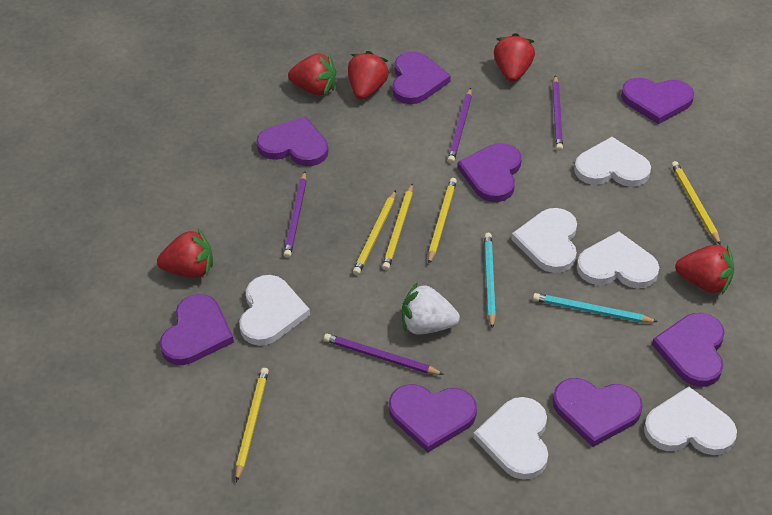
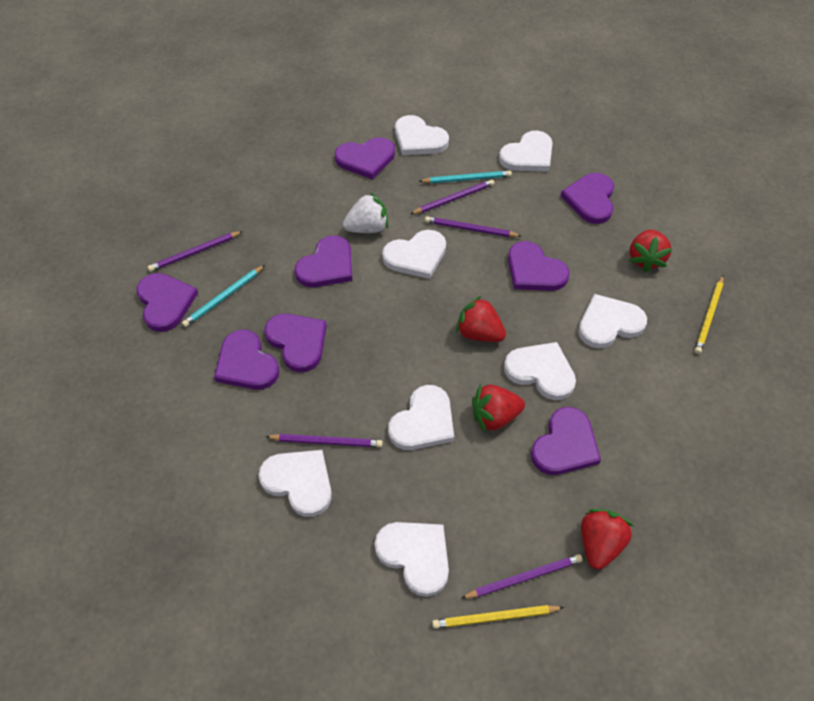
purple pencil: 4 -> 5
red strawberry: 5 -> 4
white heart: 6 -> 8
yellow pencil: 5 -> 2

